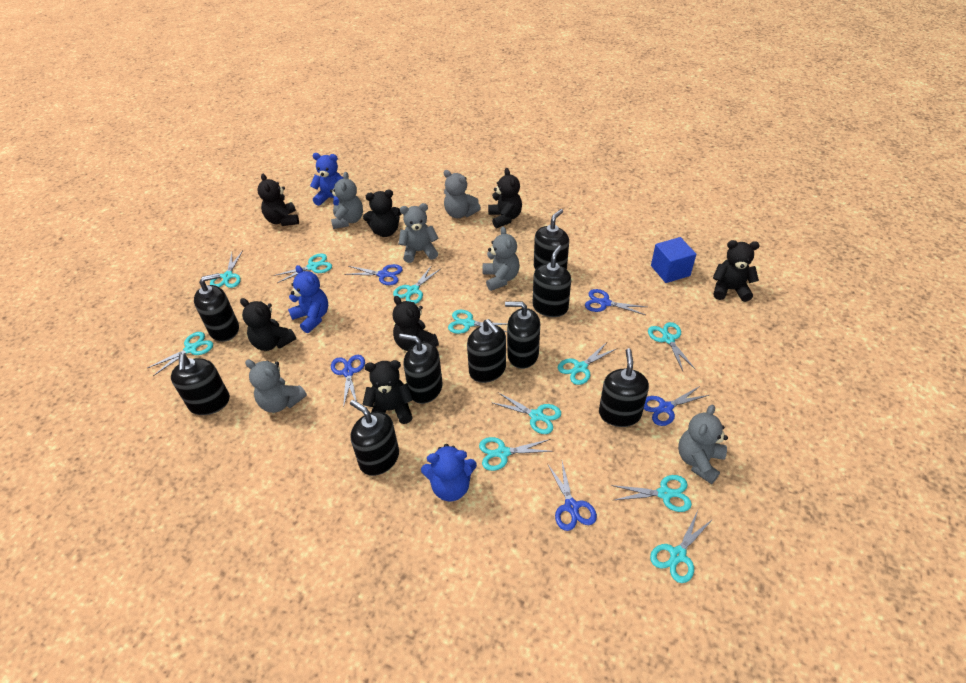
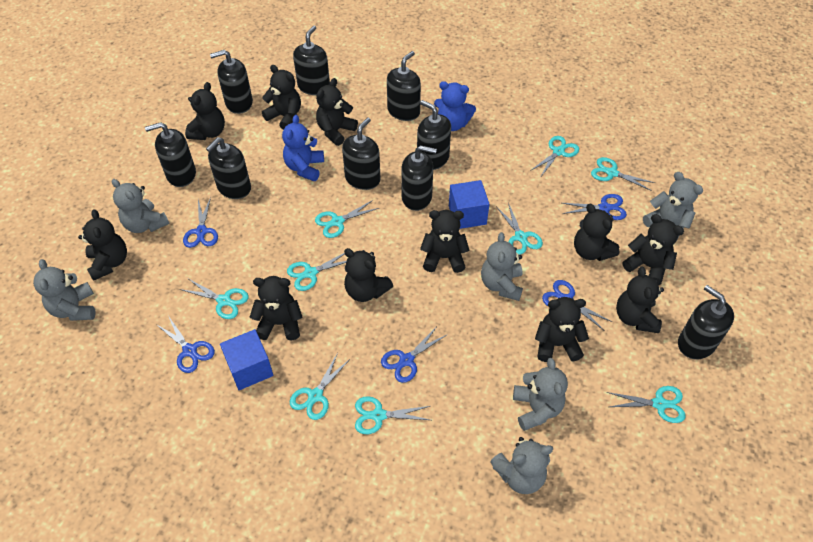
black teddy bear: 7 -> 11
blue cube: 1 -> 2
blue teddy bear: 3 -> 2
turquoise scissors: 11 -> 9

